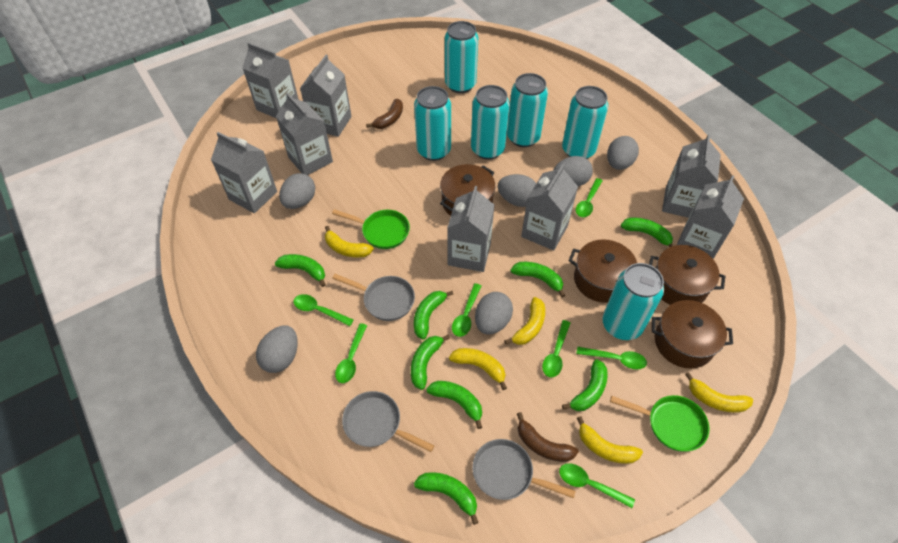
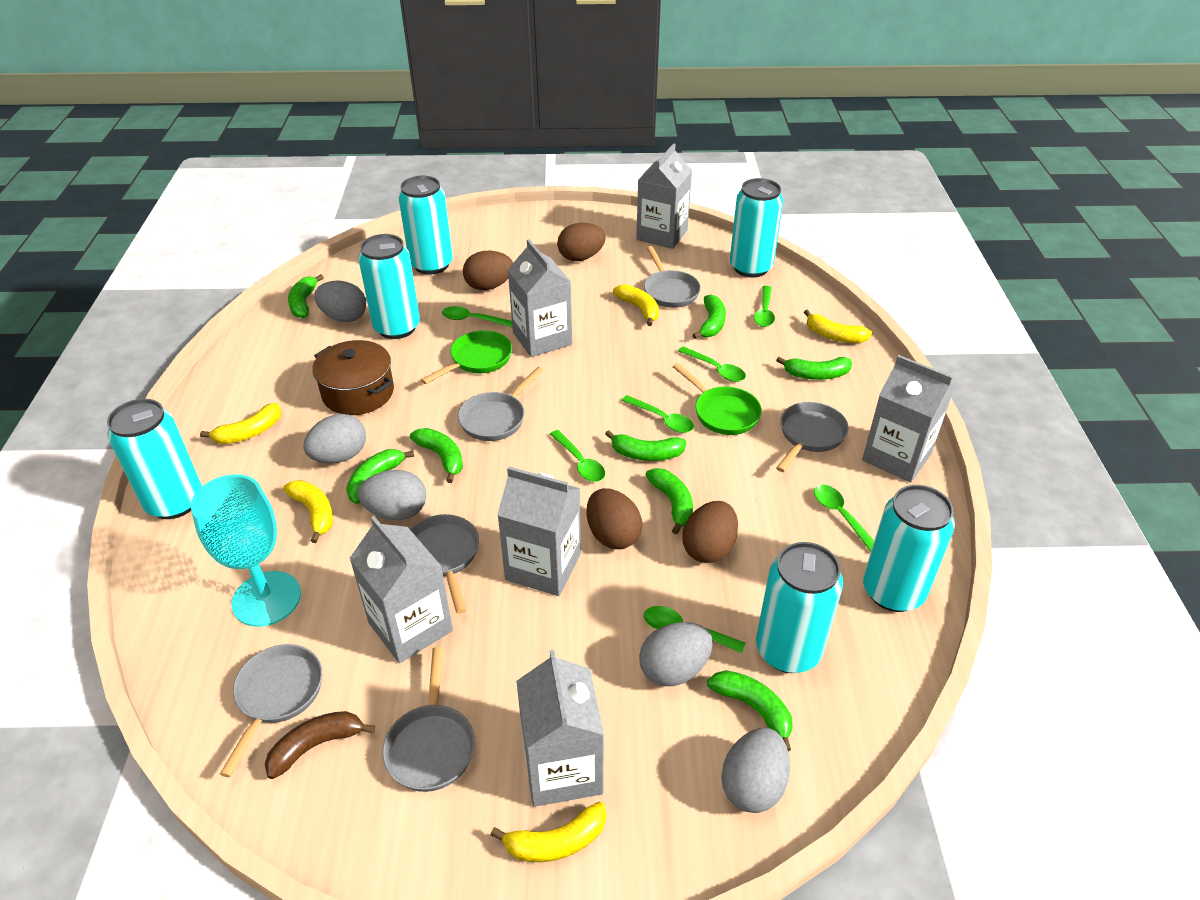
brown banana: 2 -> 1
brown egg: 0 -> 4
brown pot: 4 -> 1
grey carton: 8 -> 6
grey egg: 6 -> 5
grey pan: 3 -> 6
turquoise goblet: 0 -> 1

